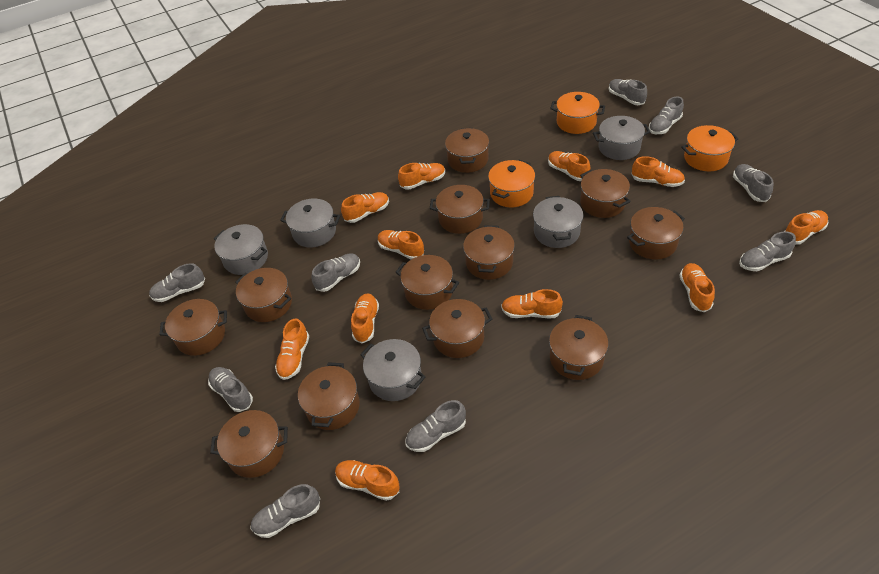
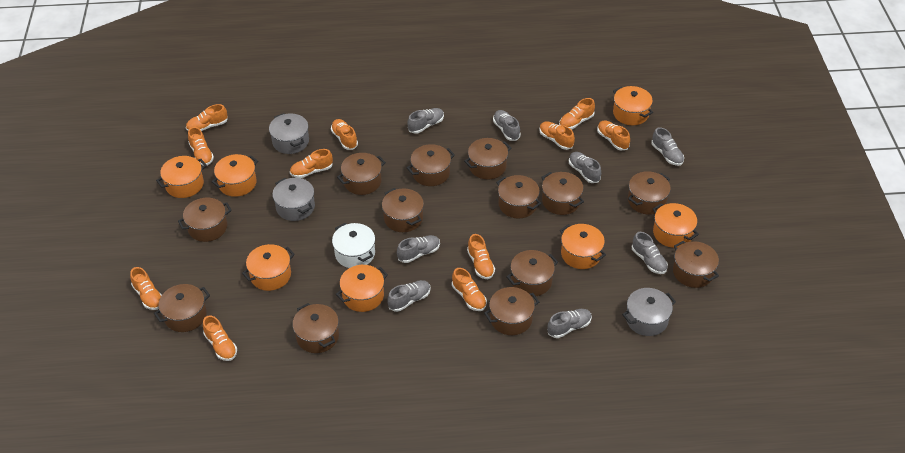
brown pot: 12 -> 13
grey pot: 5 -> 3
grey shoe: 9 -> 8
orange pot: 3 -> 7
white pot: 0 -> 1

